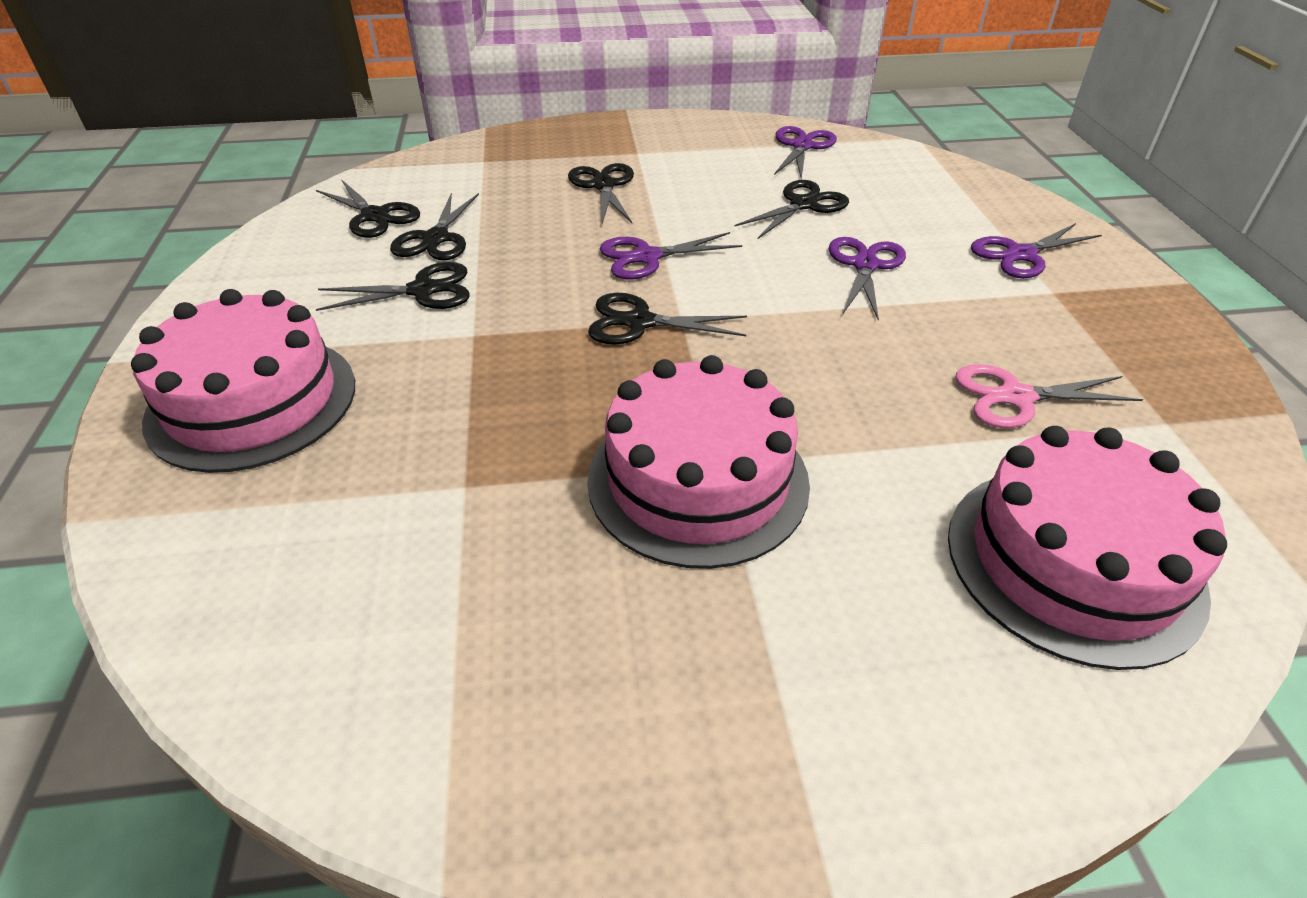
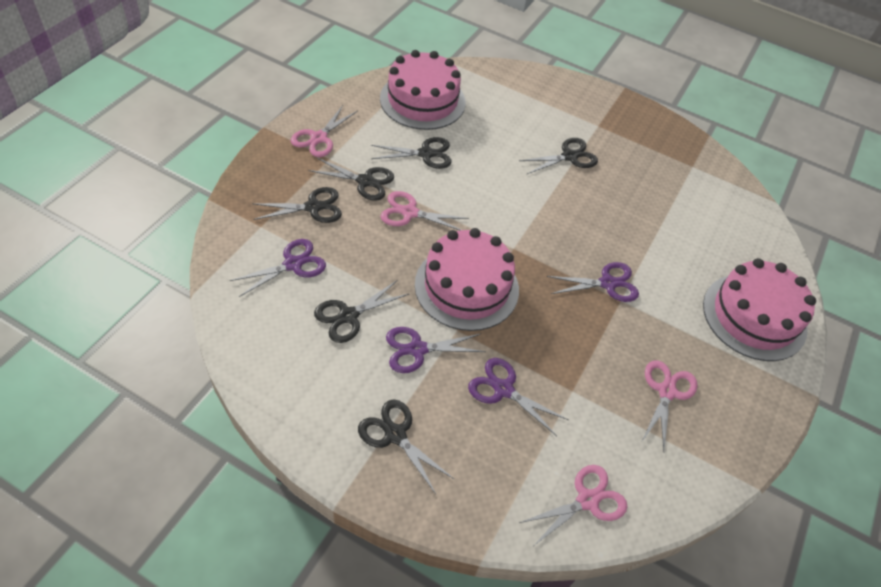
pink scissors: 1 -> 4

